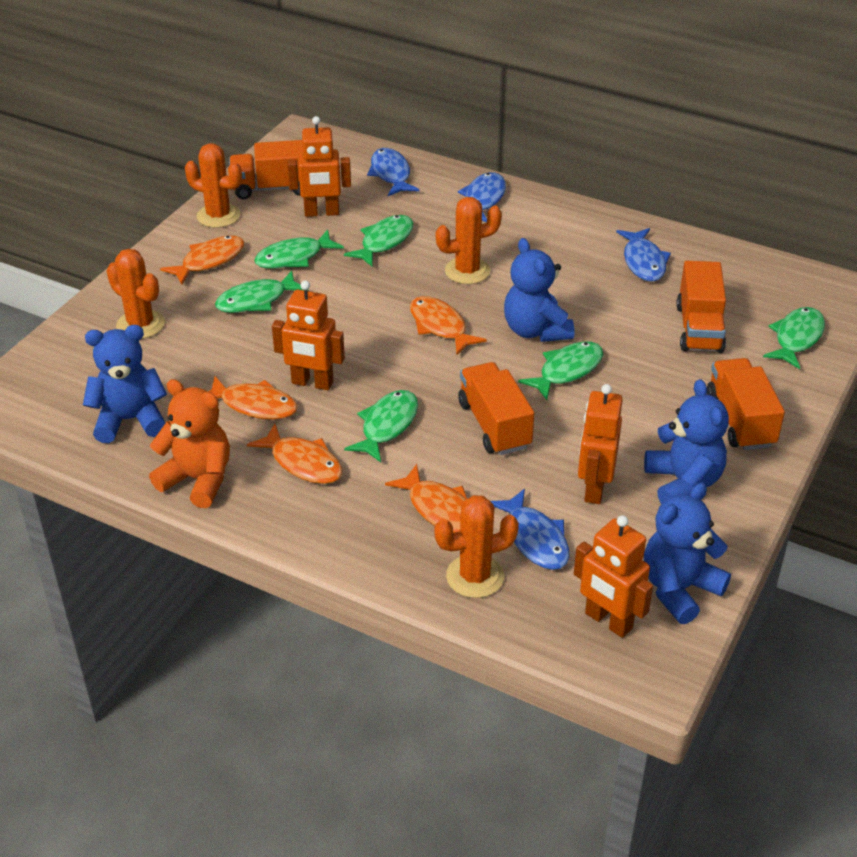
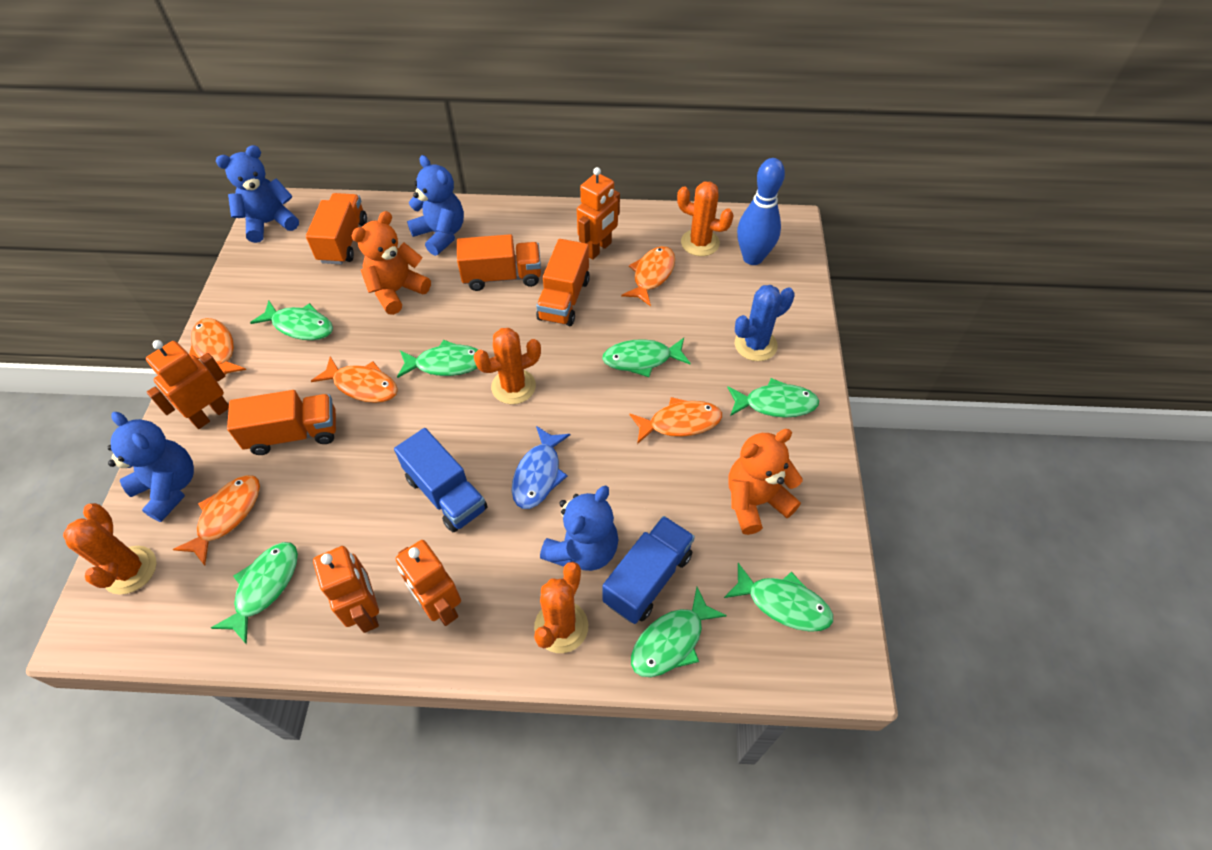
blue bowling pin: 0 -> 1
blue cactus: 0 -> 1
blue fish: 4 -> 1
blue truck: 0 -> 2
green fish: 6 -> 7
orange teddy bear: 1 -> 2

